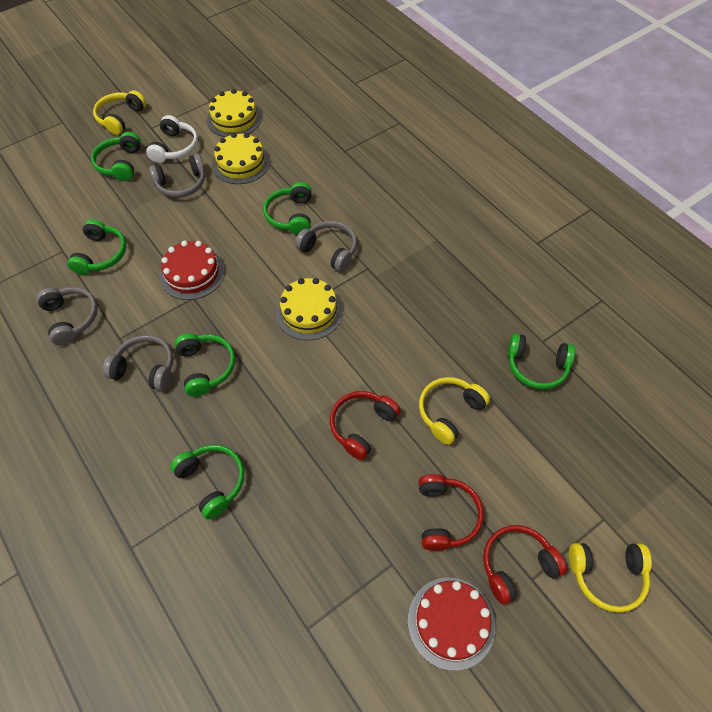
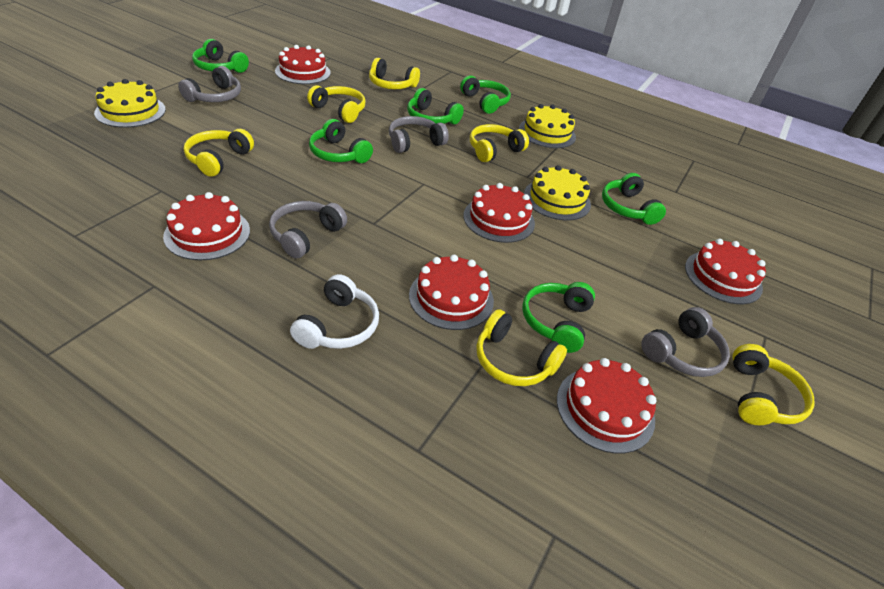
red cake: 2 -> 6
red headphones: 3 -> 0
yellow headphones: 3 -> 6

